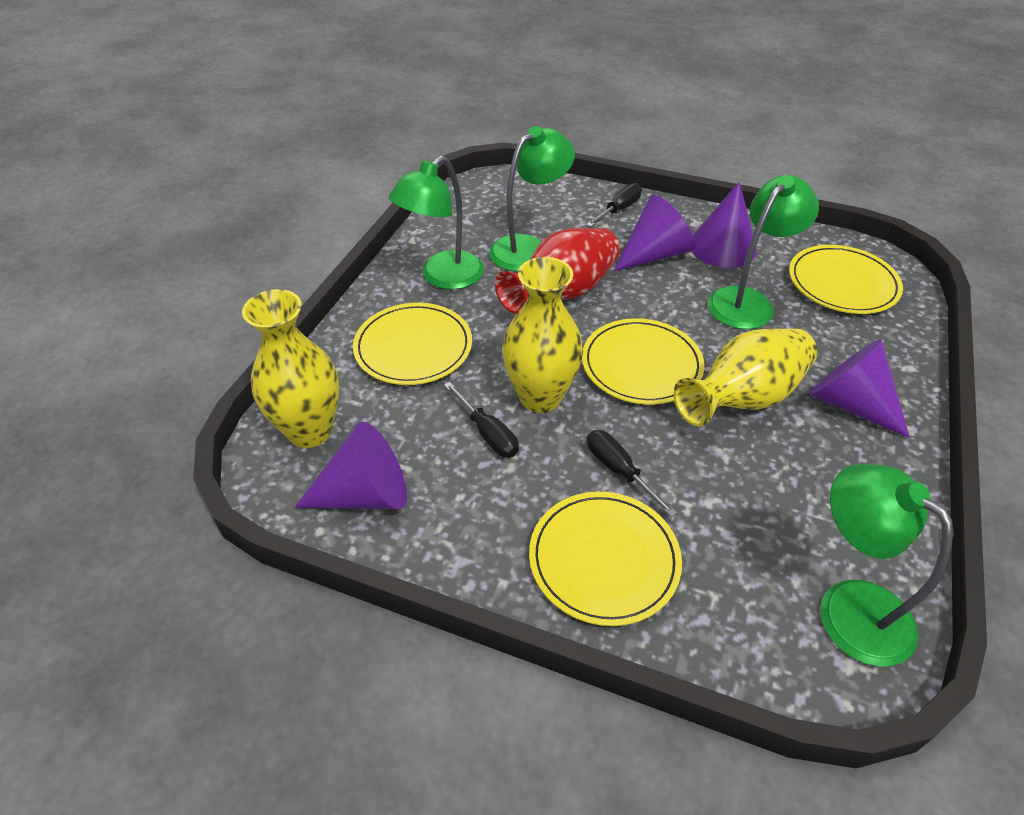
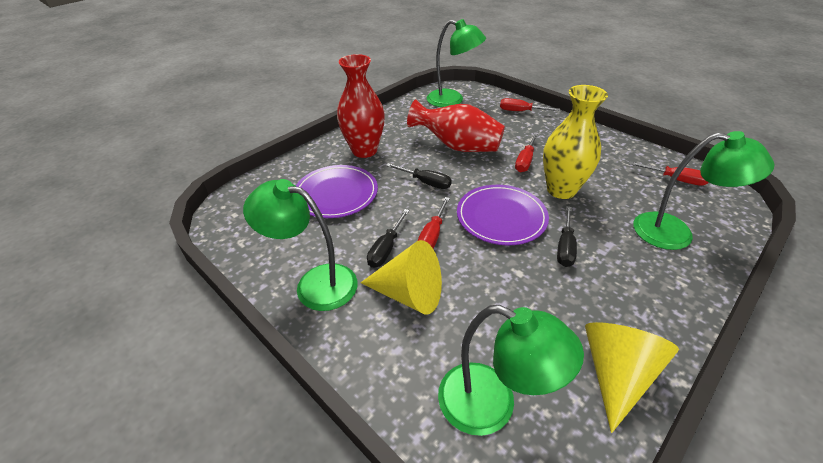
purple cone: 4 -> 0
purple plate: 0 -> 2
red screwdriver: 0 -> 4
red vase: 1 -> 2
yellow cone: 0 -> 2
yellow plate: 4 -> 0
yellow vase: 3 -> 1

